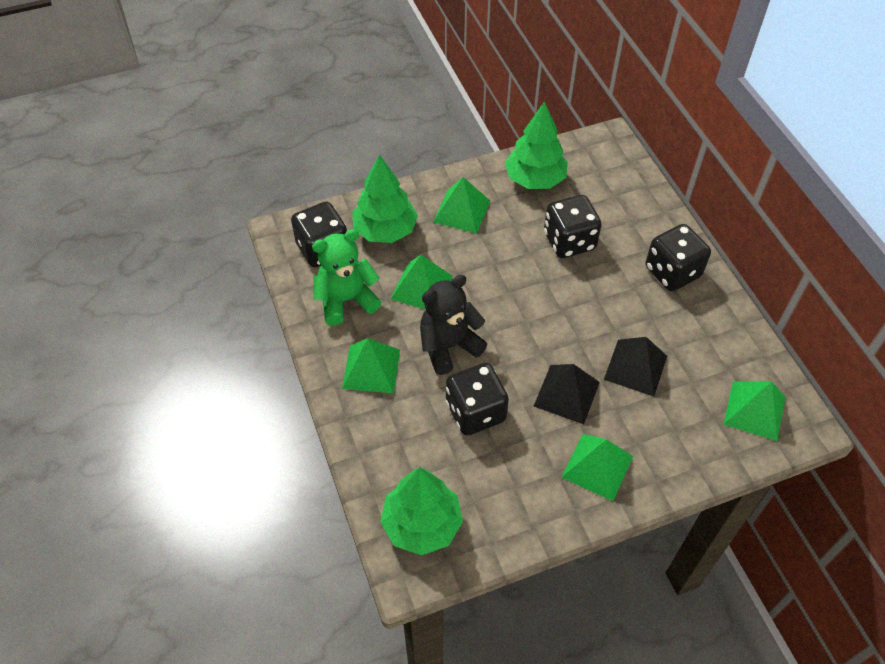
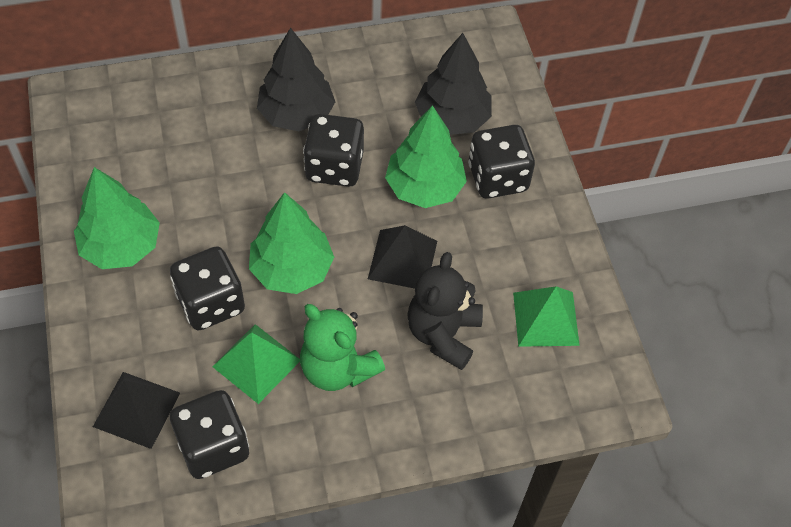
black tree: 0 -> 2
green pyramid: 5 -> 2

